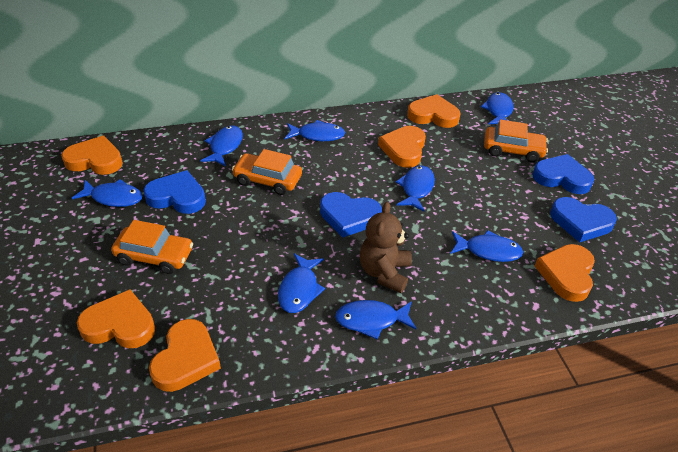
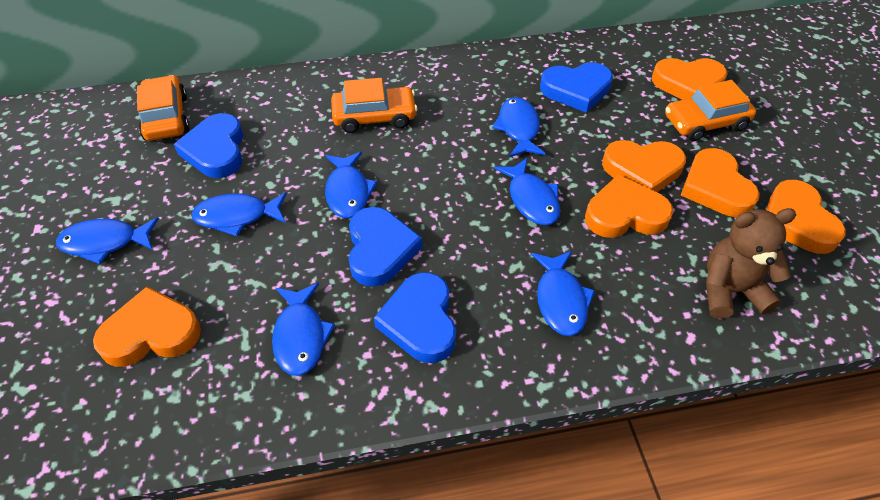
blue fish: 8 -> 7

